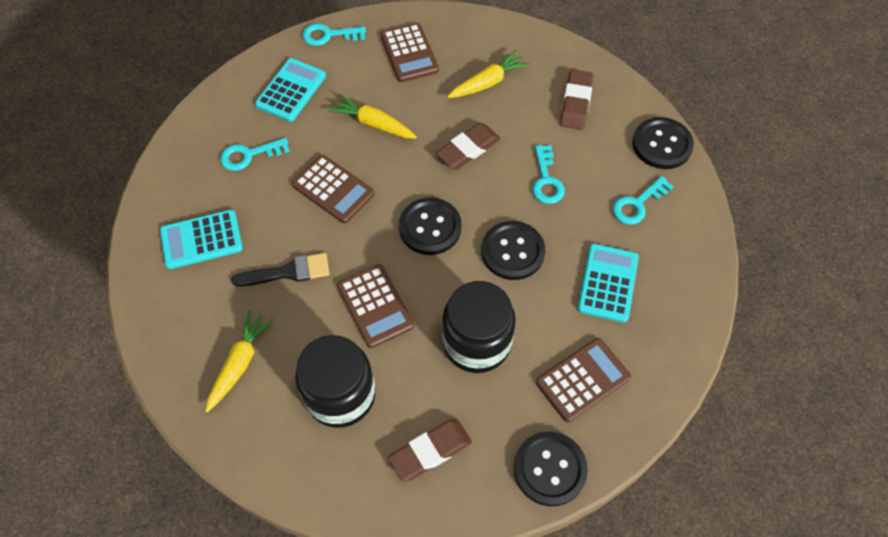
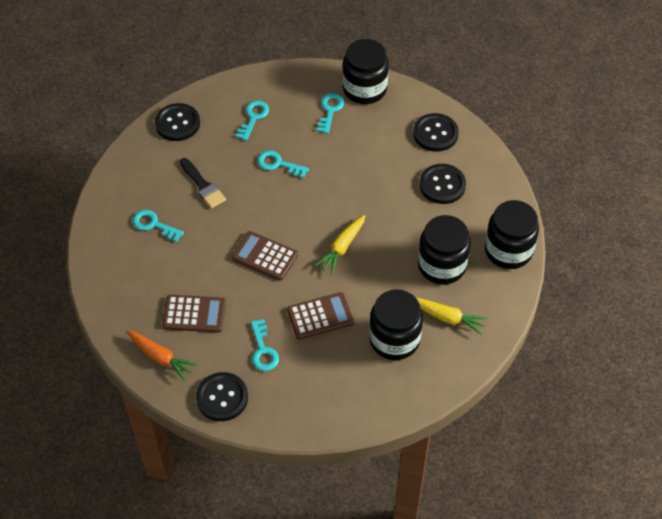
black jar: 2 -> 4
brown calculator: 4 -> 3
brown eraser: 3 -> 0
orange carrot: 0 -> 1
turquoise calculator: 3 -> 0
turquoise key: 4 -> 5
yellow carrot: 3 -> 2

